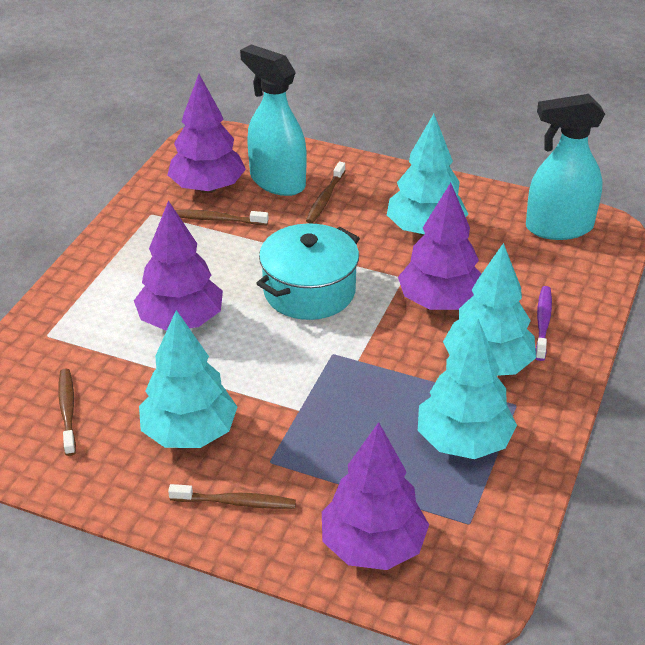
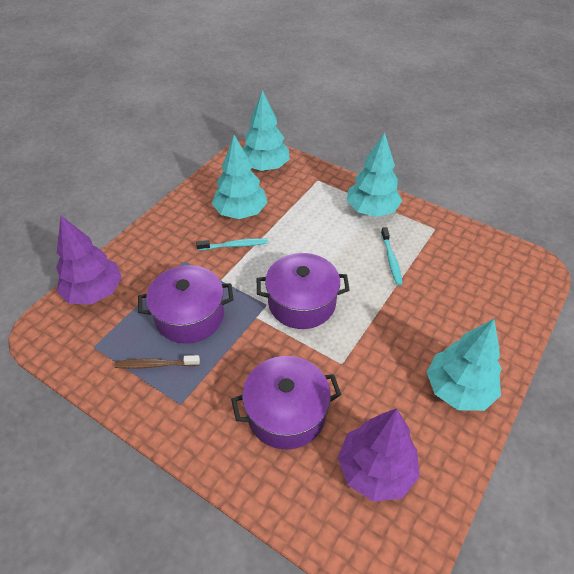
brown toothbrush: 4 -> 1
purple pot: 0 -> 3
purple toothbrush: 1 -> 0
purple tree: 4 -> 2
turquoise pot: 1 -> 0
turquoise spray bottle: 2 -> 0
turquoise toothbrush: 0 -> 2

